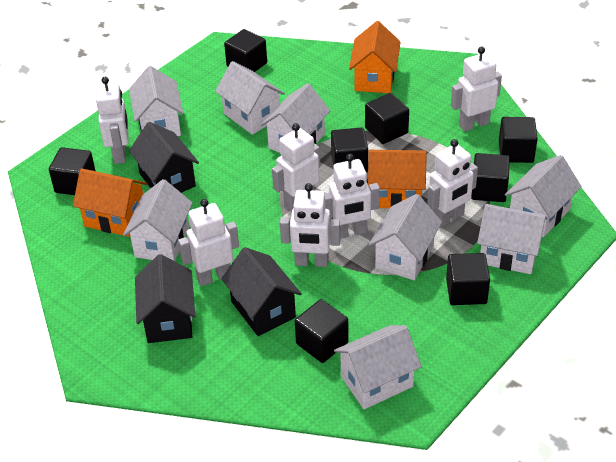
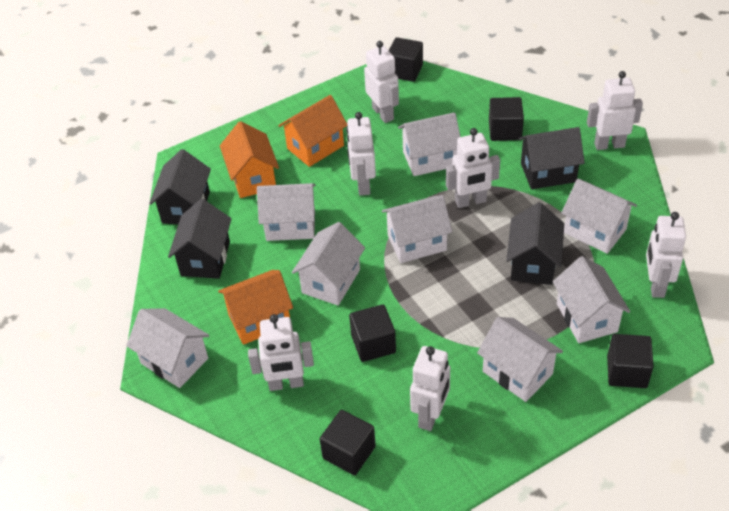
black cube: 8 -> 5
black house: 3 -> 4

